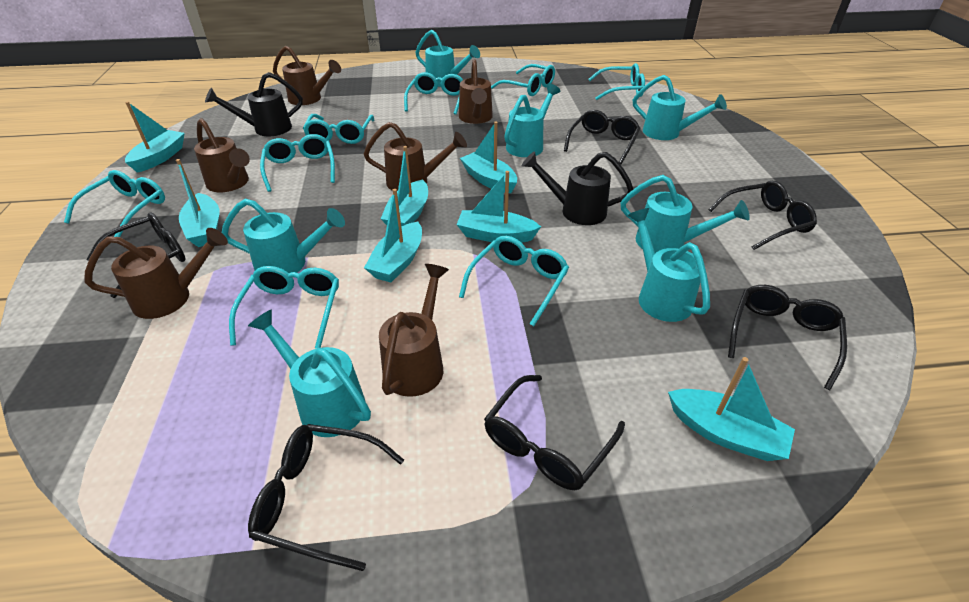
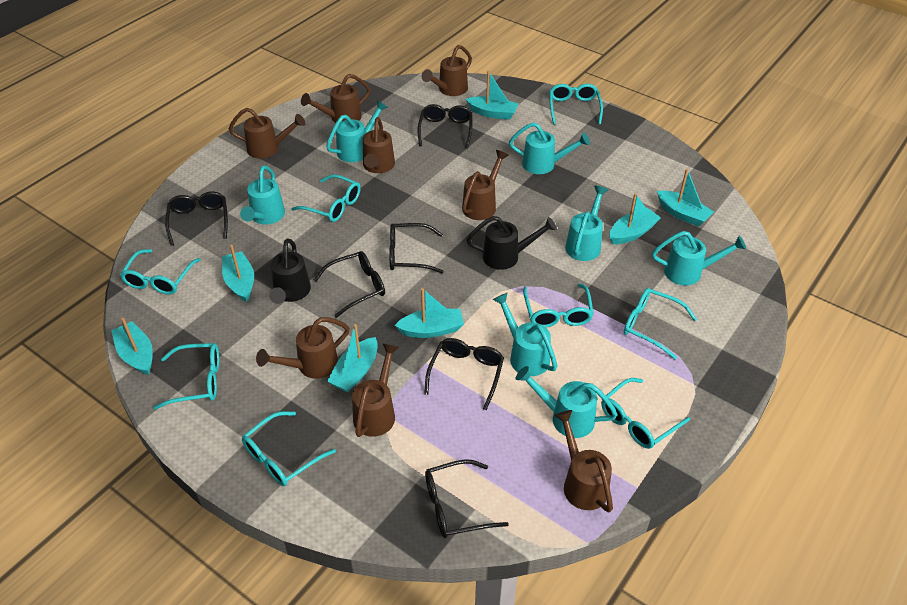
brown watering can: 6 -> 8

